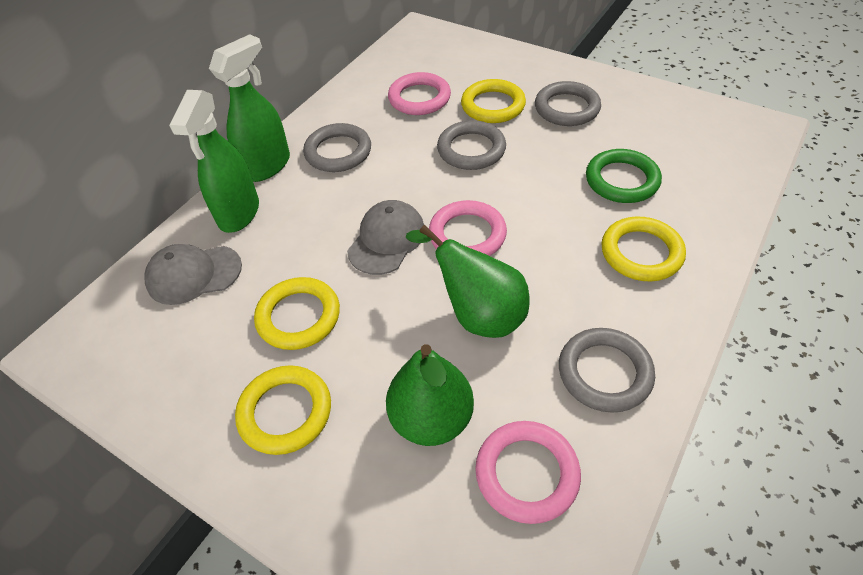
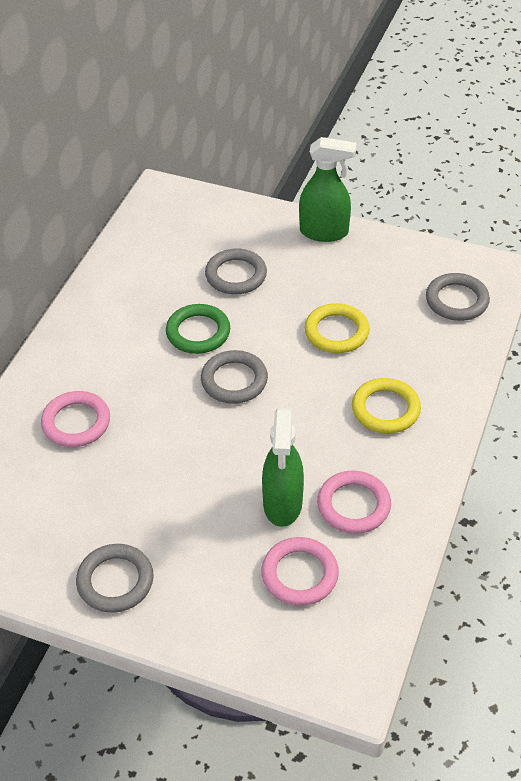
green pear: 2 -> 0
grey cap: 2 -> 0
yellow ring: 4 -> 2

